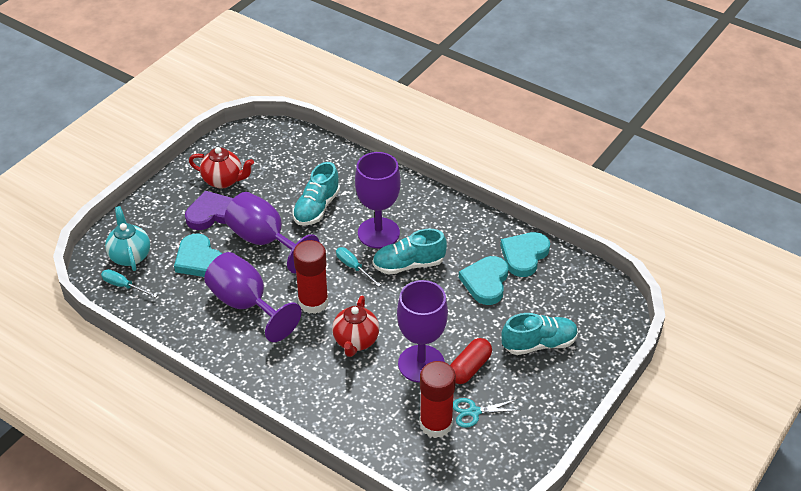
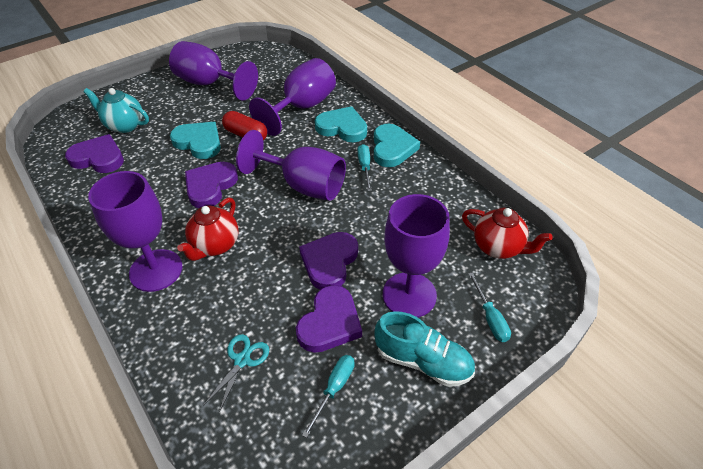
purple goblet: 4 -> 5
purple heart: 1 -> 4
red glue stick: 2 -> 0
turquoise screwdriver: 2 -> 3
turquoise shoe: 3 -> 1

